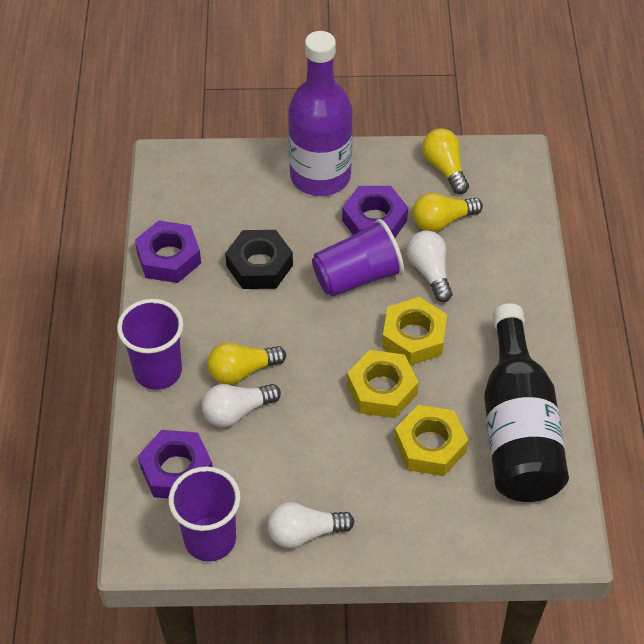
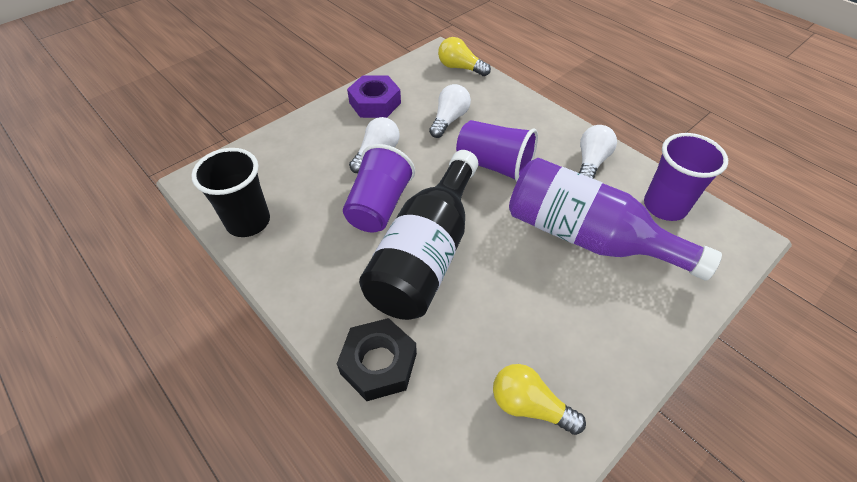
black cup: 0 -> 1
purple nut: 3 -> 1
yellow light bulb: 3 -> 2
yellow nut: 3 -> 0

